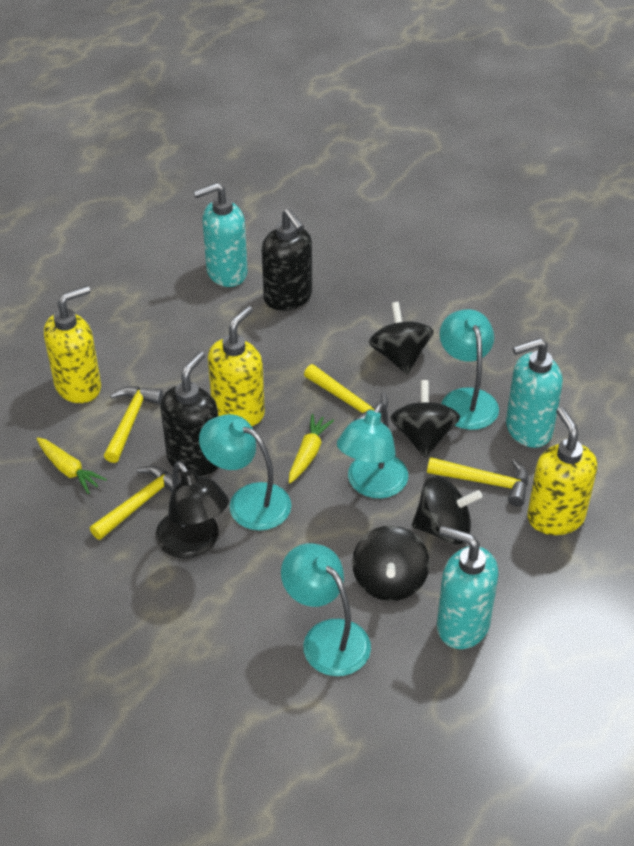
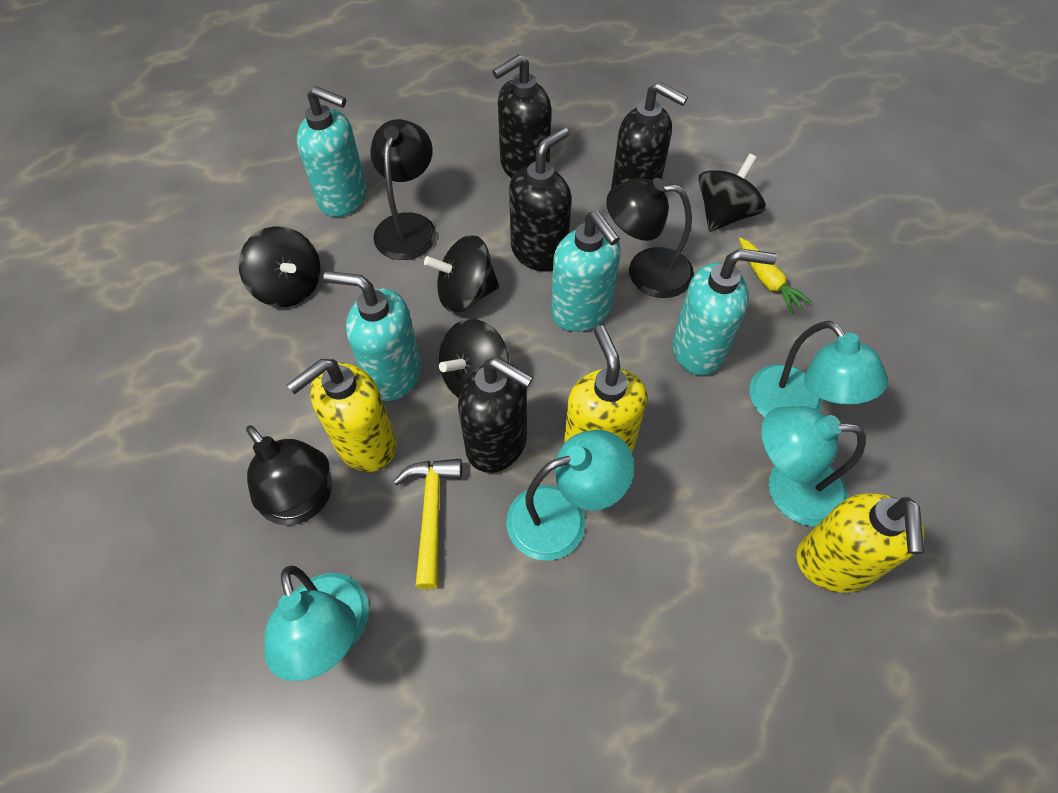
black lamp: 1 -> 3
black soap dispenser: 2 -> 4
turquoise soap dispenser: 3 -> 4
yellow carrot: 2 -> 1
yellow hammer: 4 -> 1

